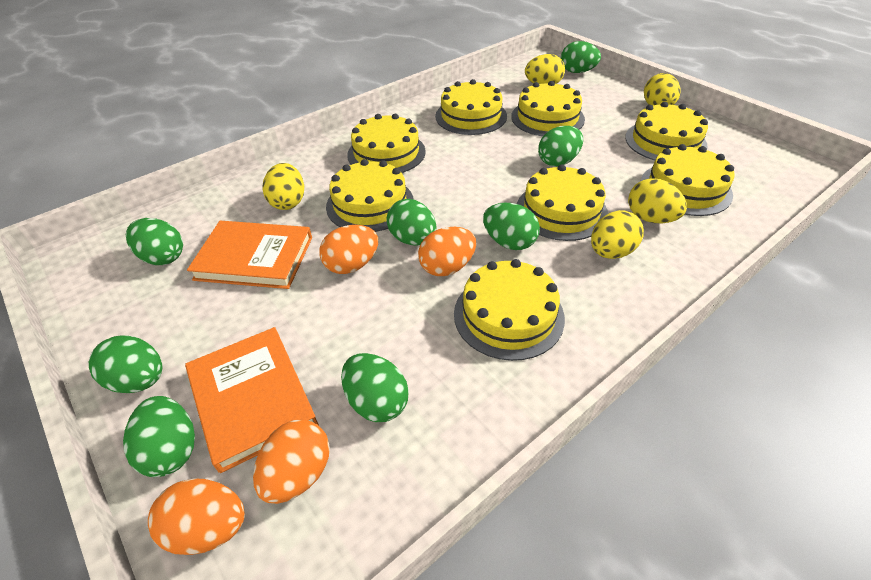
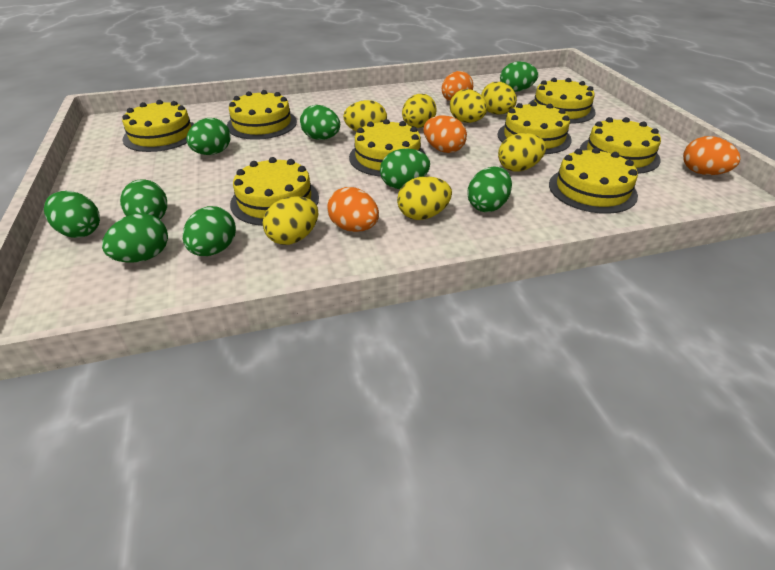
green egg: 8 -> 9
orange book: 2 -> 0
yellow egg: 5 -> 7

